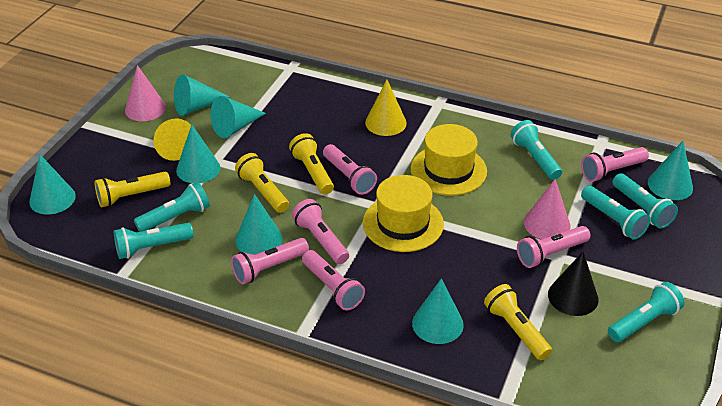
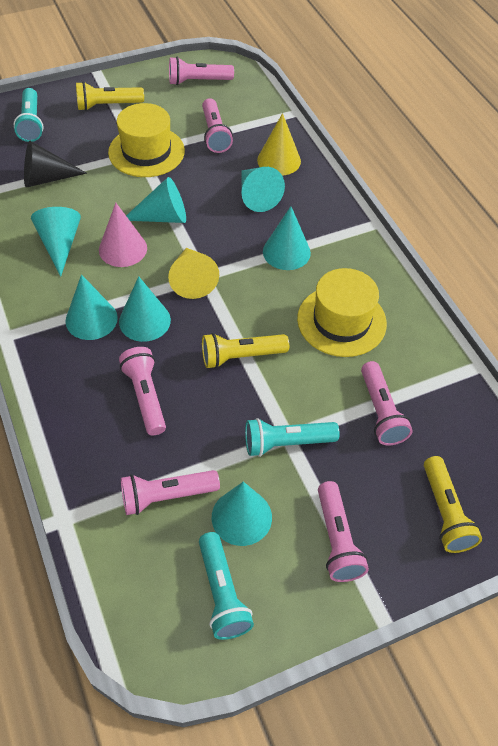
pink cone: 2 -> 1
turquoise flashlight: 6 -> 3
yellow flashlight: 4 -> 3

